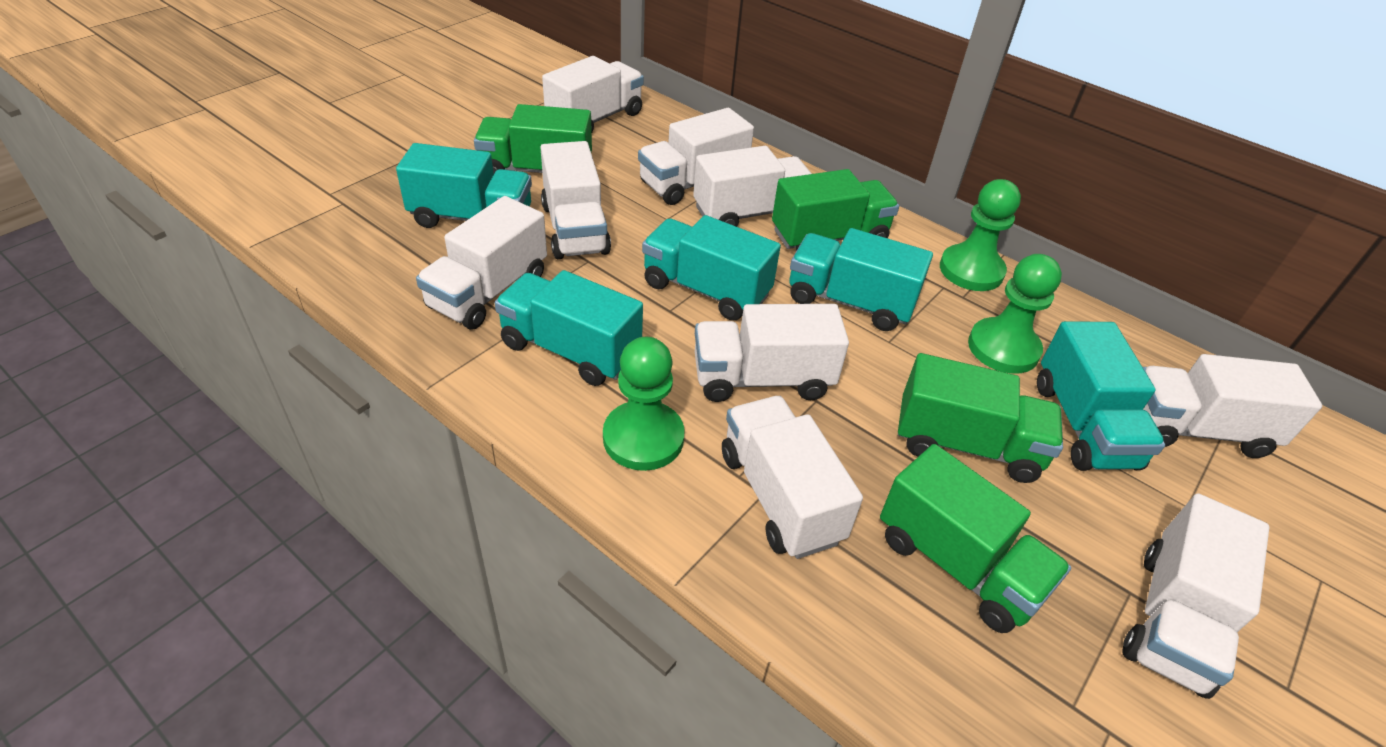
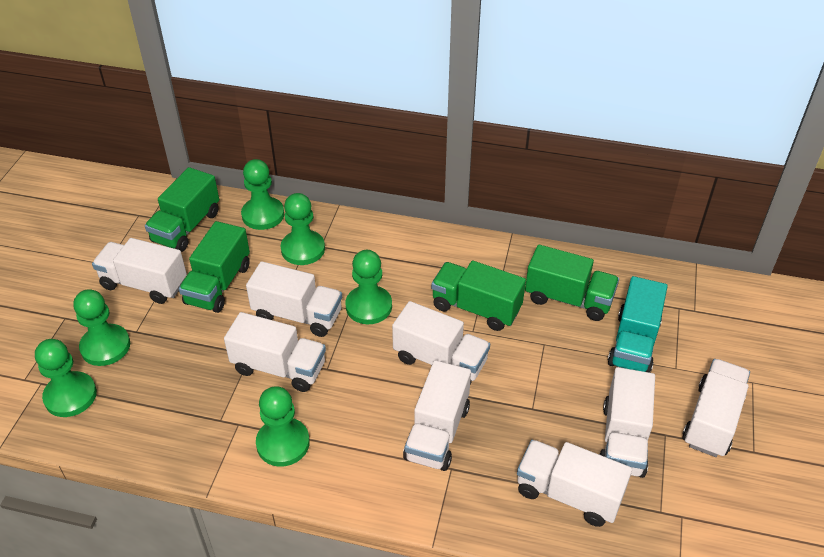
green pawn: 3 -> 6
turquoise truck: 5 -> 1
white truck: 9 -> 8

